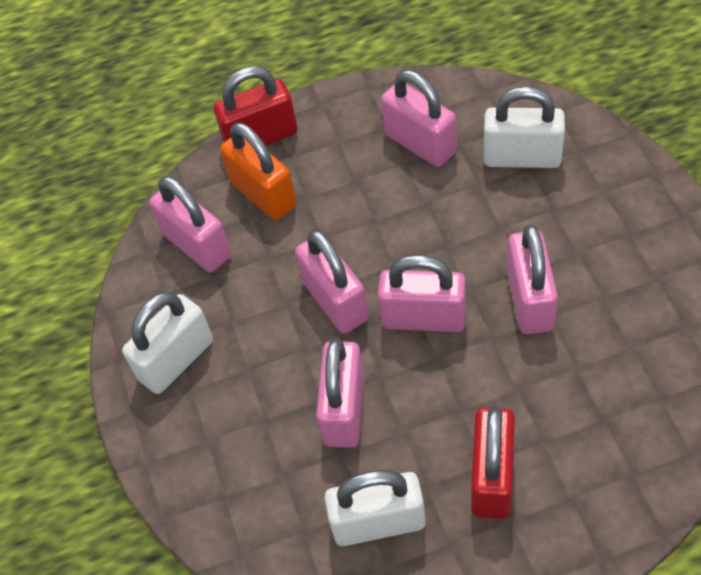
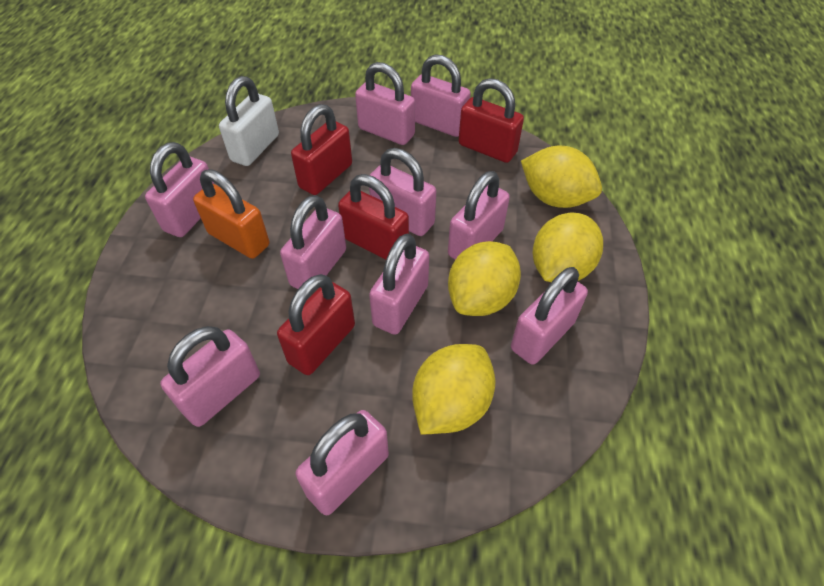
pink padlock: 6 -> 10
red padlock: 2 -> 4
white padlock: 3 -> 1
yellow lemon: 0 -> 4

